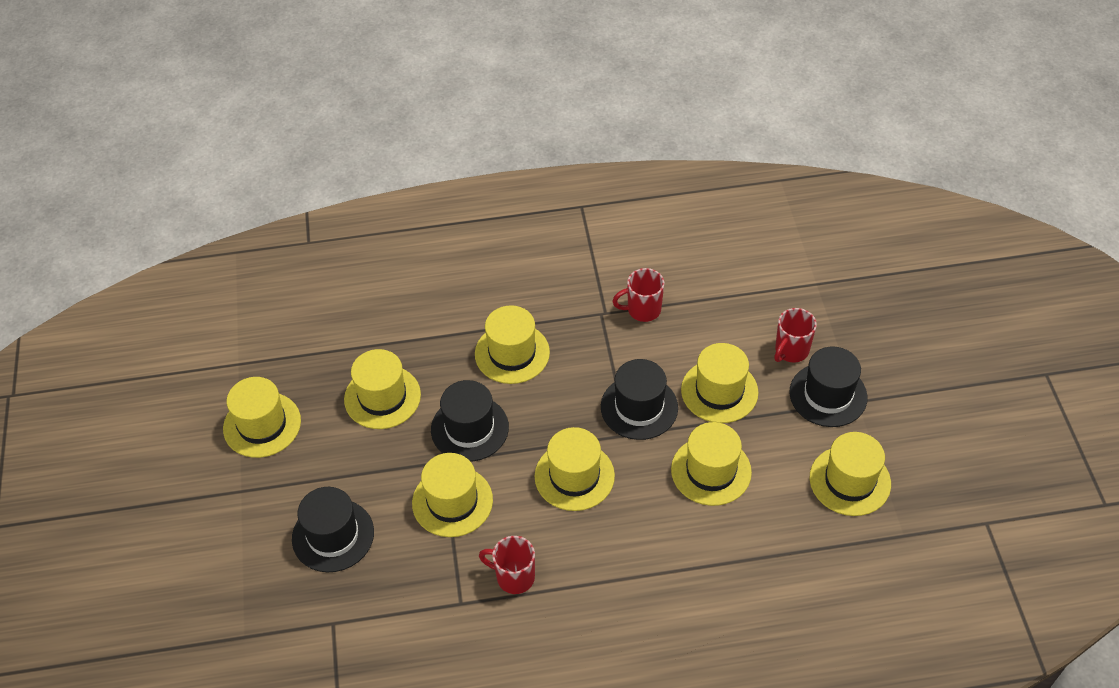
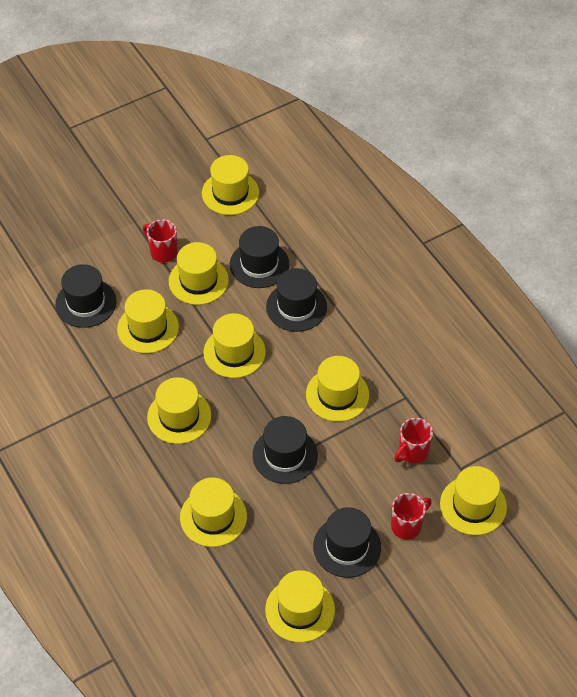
black hat: 4 -> 5
yellow hat: 8 -> 9

